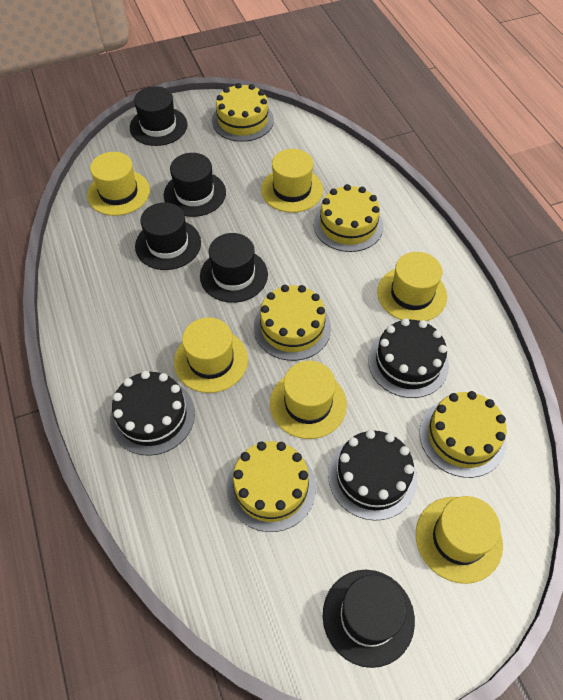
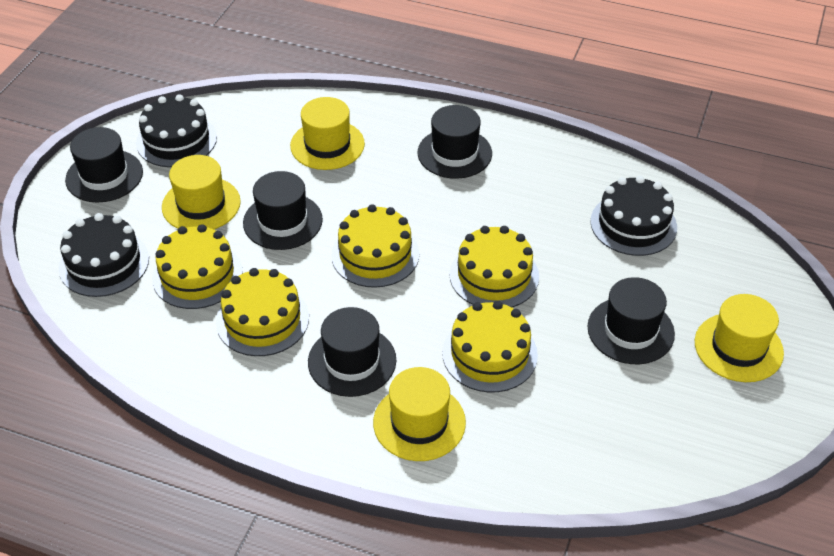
yellow hat: 6 -> 4

